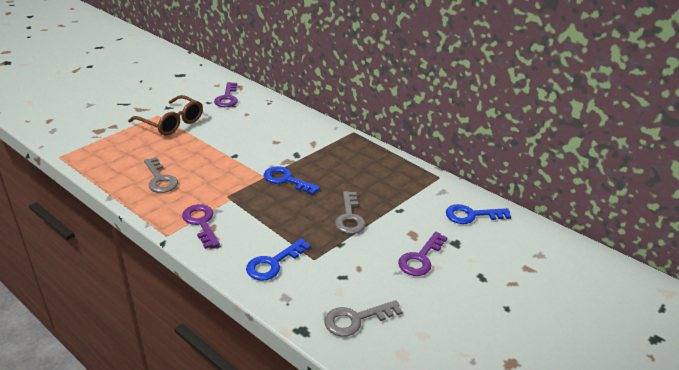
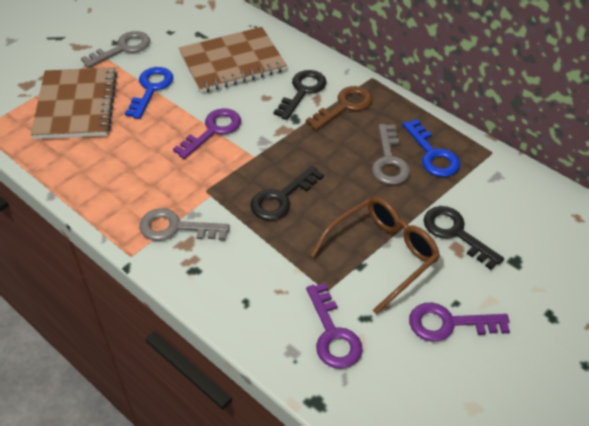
black key: 0 -> 3
blue key: 3 -> 2
brown key: 0 -> 1
brown notebook: 0 -> 2

